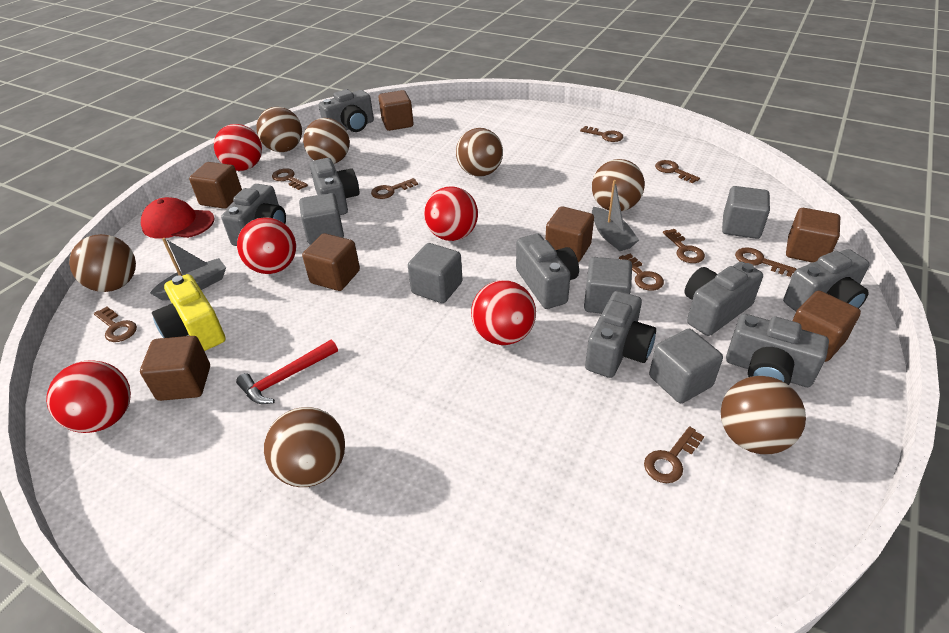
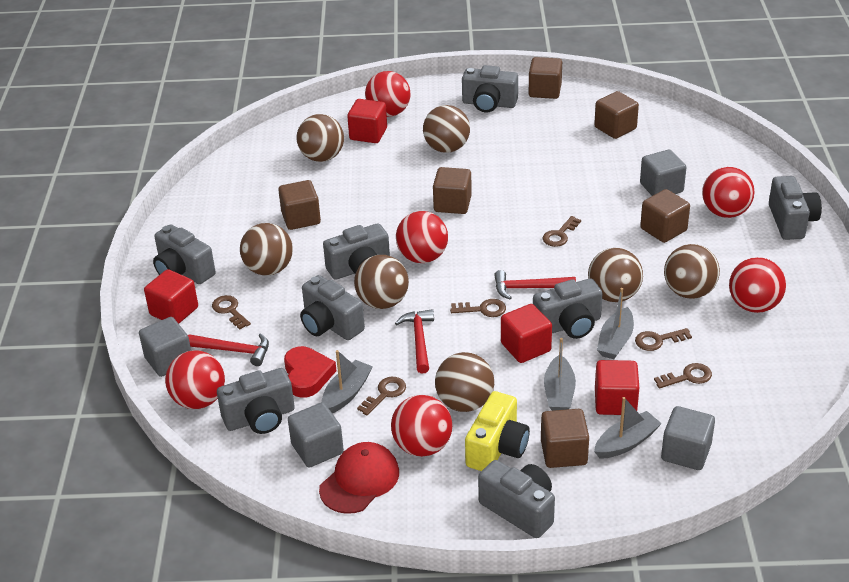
brown cube: 7 -> 6
brown key: 9 -> 6
grey boat: 2 -> 4
grey cube: 5 -> 4
red ball: 5 -> 6
red cube: 0 -> 4
red hammer: 1 -> 3
red heart: 0 -> 1

